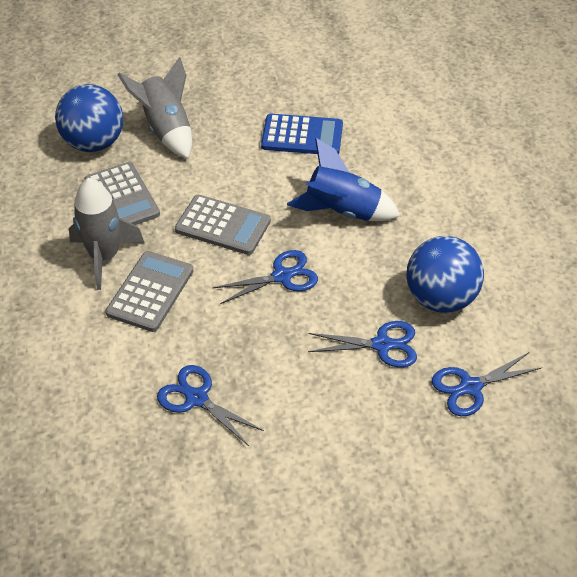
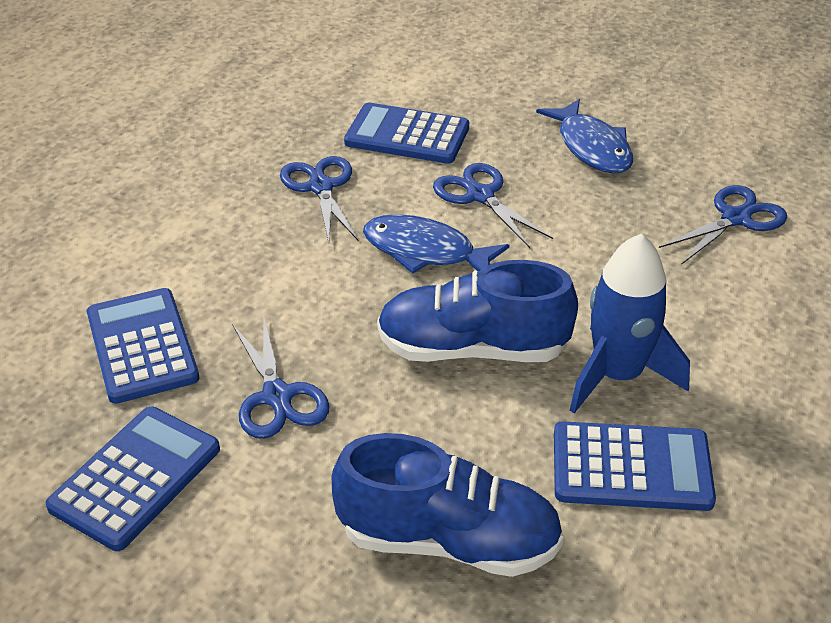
blue ball: 2 -> 0
blue calculator: 1 -> 4
blue fish: 0 -> 2
blue shoe: 0 -> 2
grey calculator: 3 -> 0
grey rocket: 2 -> 0

